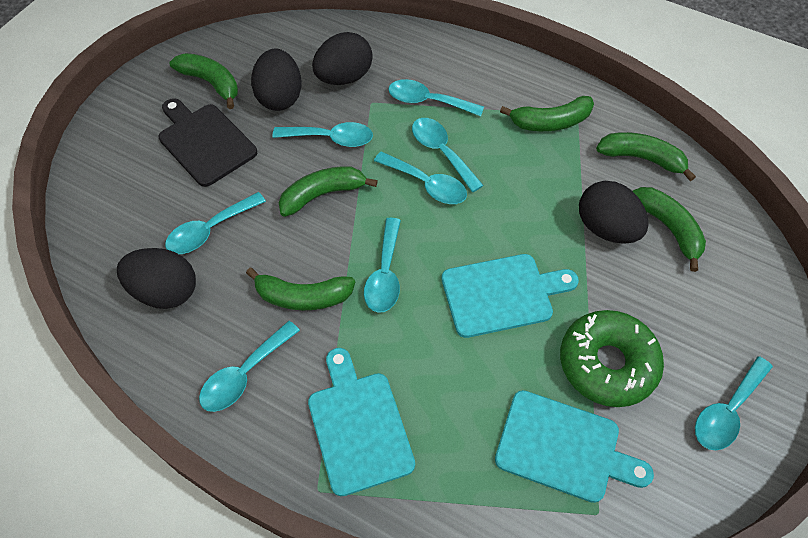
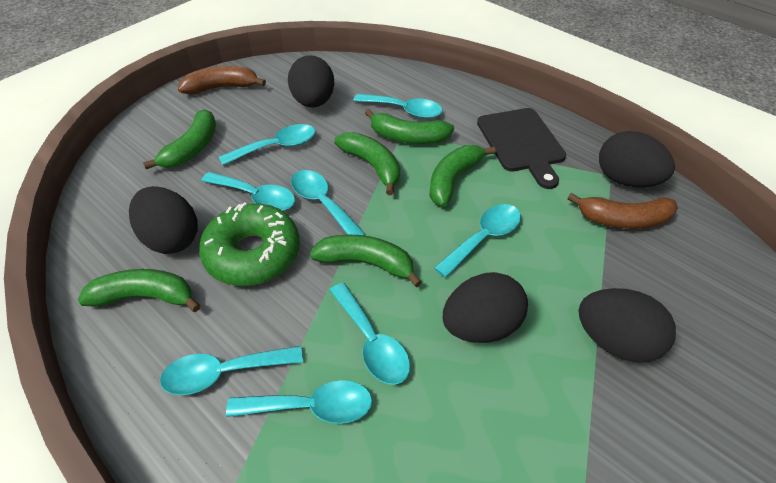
black egg: 4 -> 5
brown banana: 0 -> 2
turquoise cutting board: 3 -> 0

